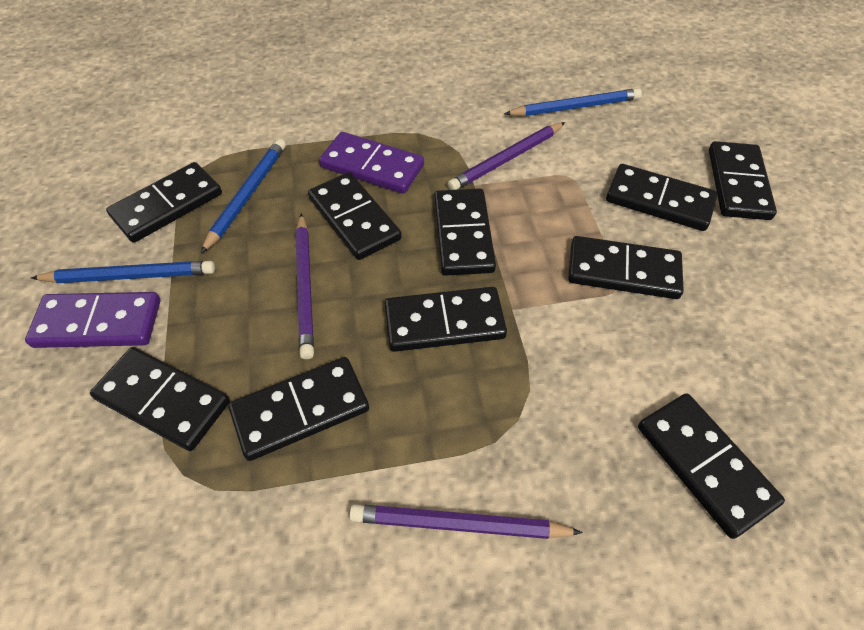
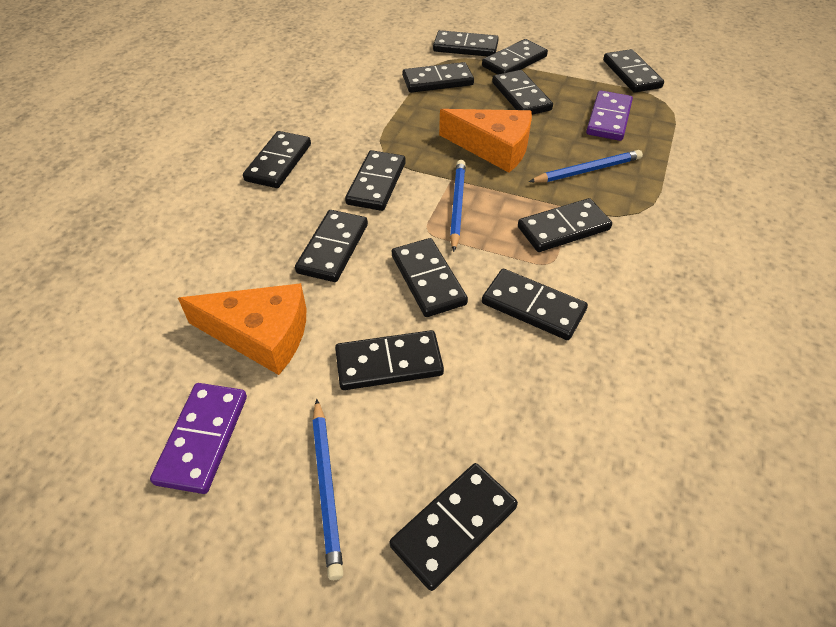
black domino: 10 -> 13
orange cheese: 0 -> 2
purple pencil: 3 -> 0

